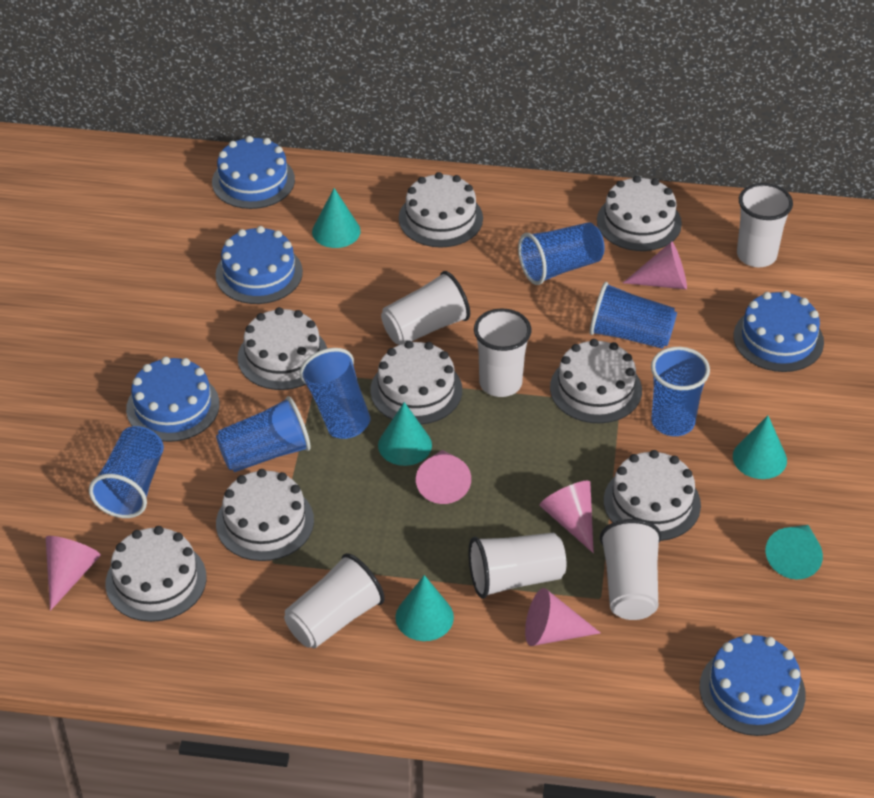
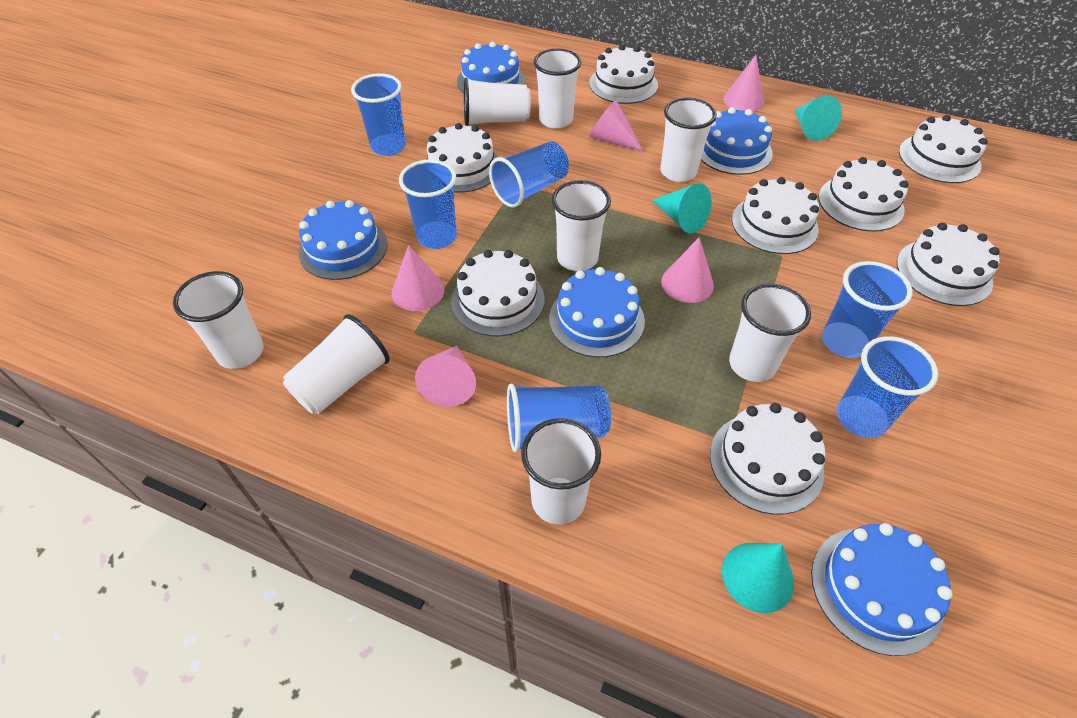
turquoise cone: 5 -> 3
white cup: 6 -> 8

